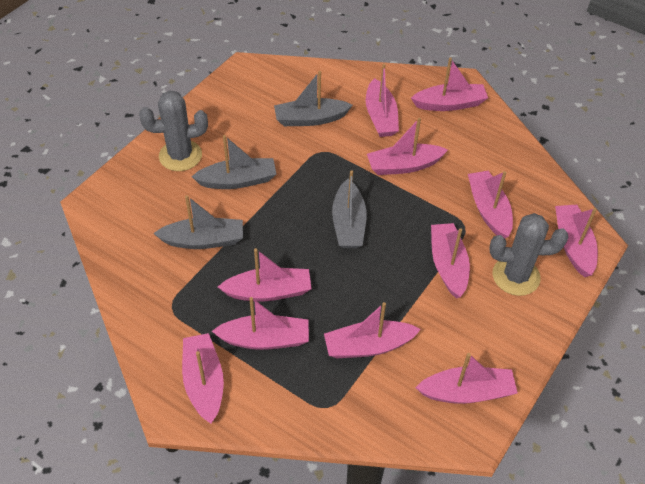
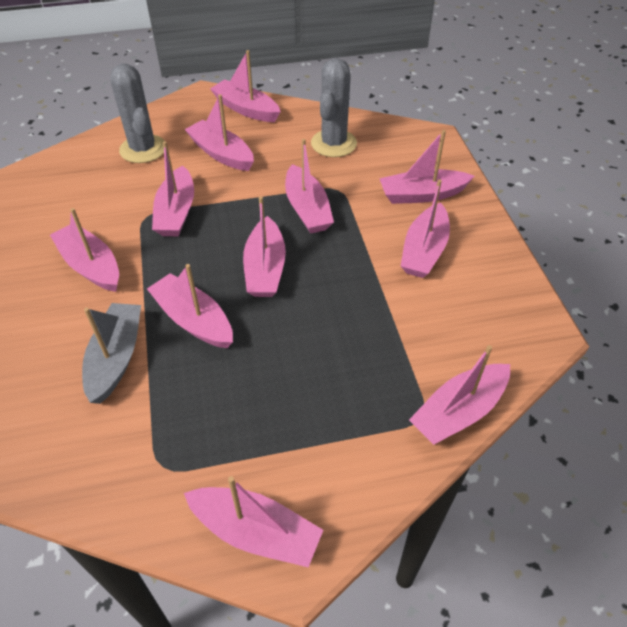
grey boat: 4 -> 1

